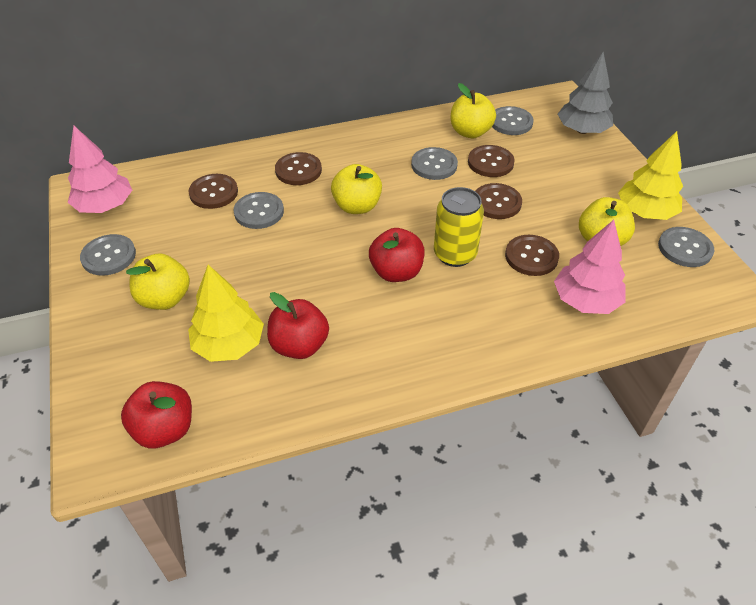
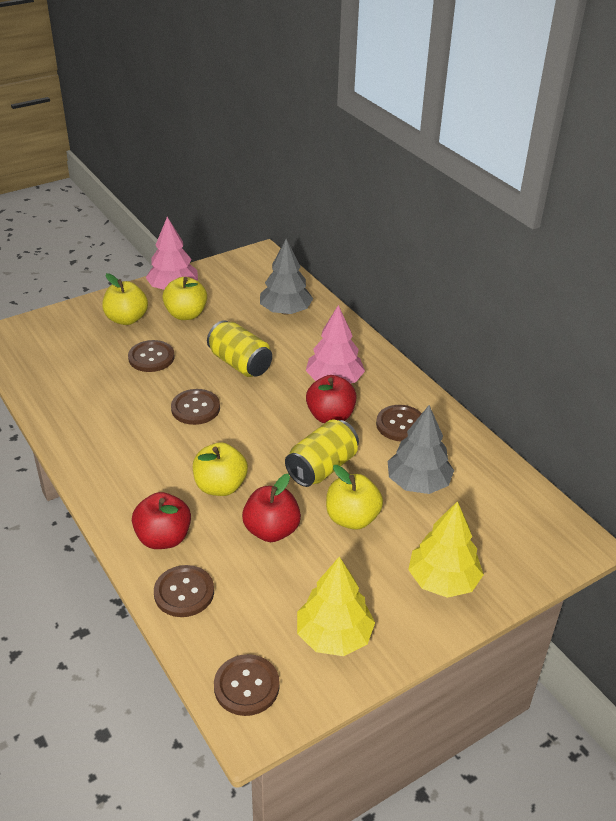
grey button: 5 -> 0
grey tree: 1 -> 2
yellow can: 1 -> 2

